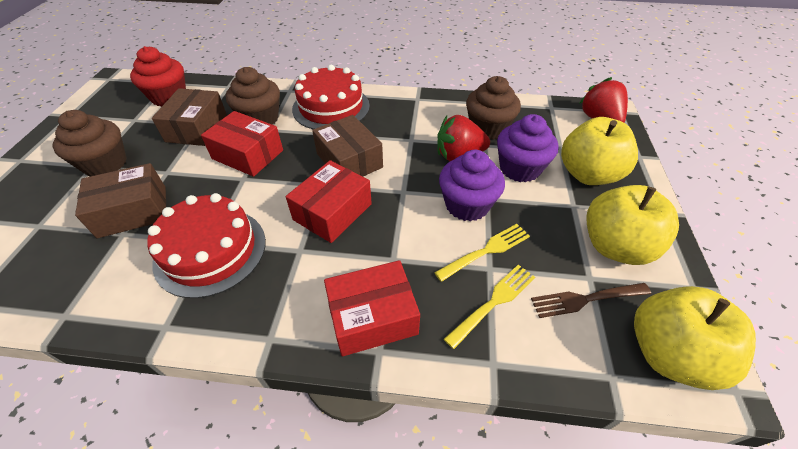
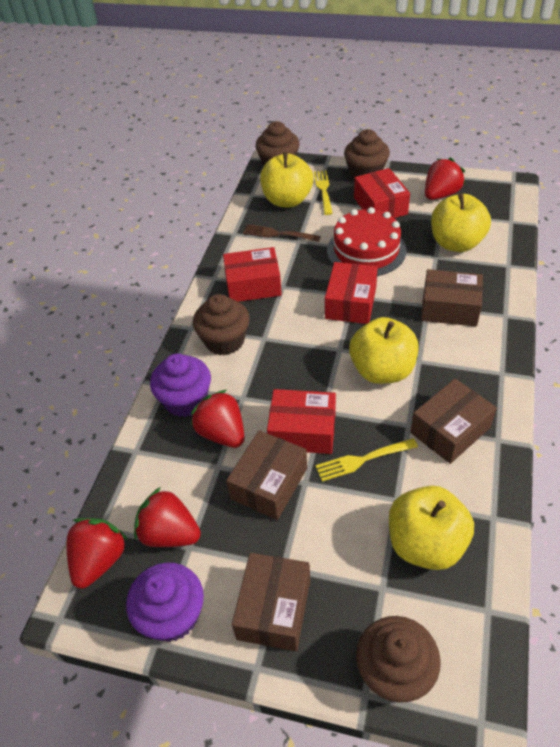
brown box: 3 -> 4
brown cupcake: 3 -> 4
red box: 3 -> 4
red cake: 2 -> 1
red cupcake: 1 -> 0
red strawberry: 2 -> 4
yellow apple: 3 -> 4

